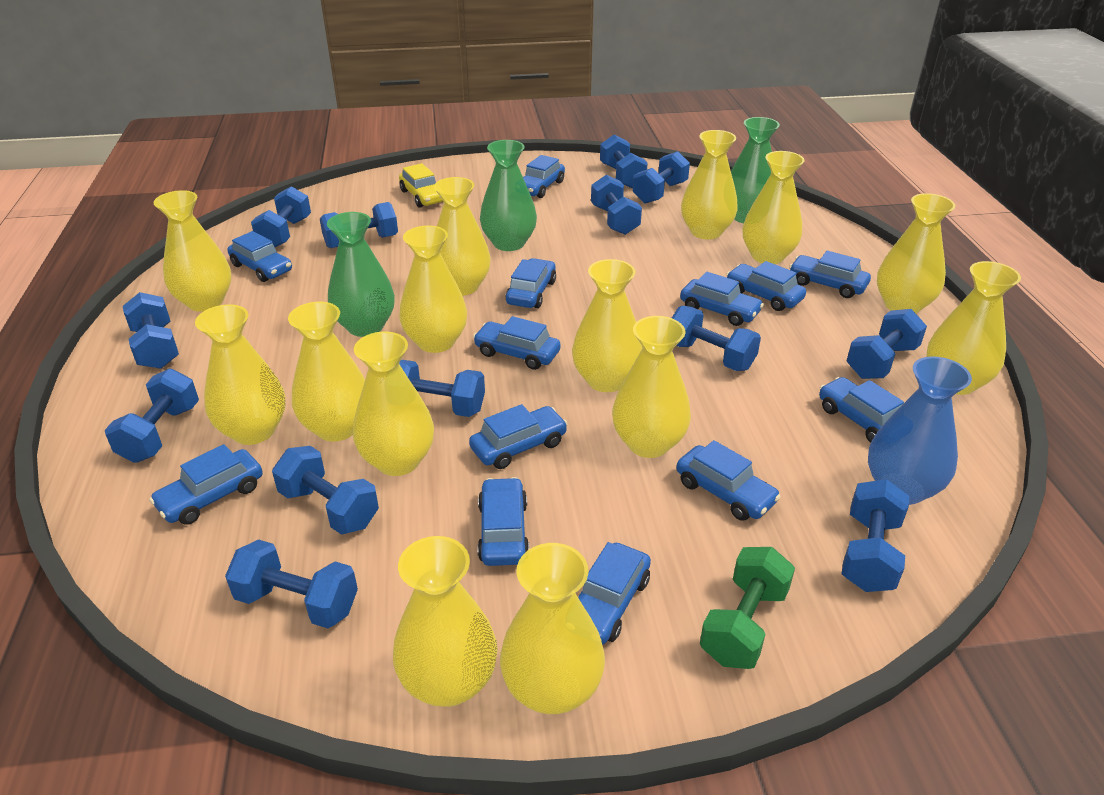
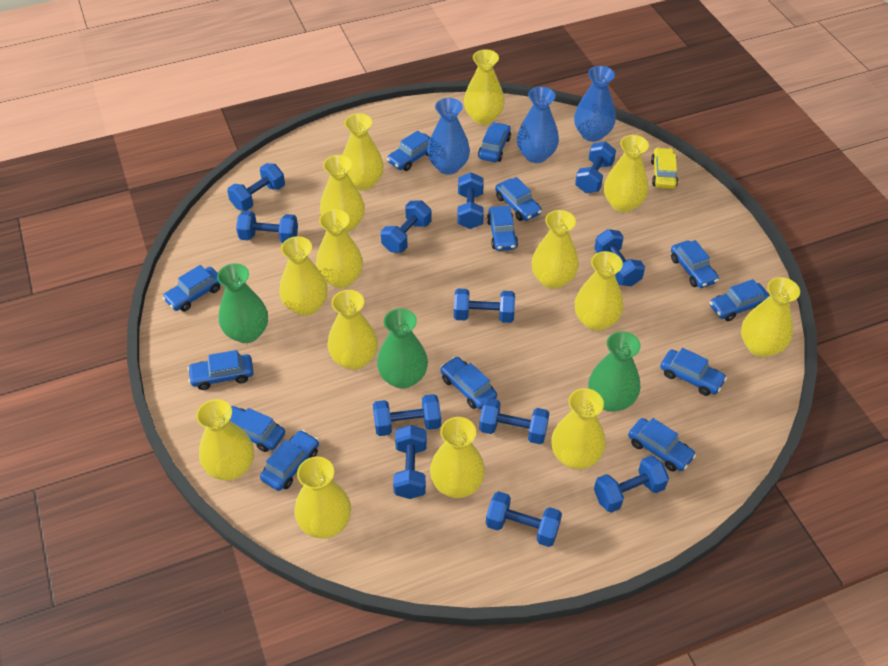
blue dumbbell: 13 -> 12
blue vase: 1 -> 3
green dumbbell: 1 -> 0

